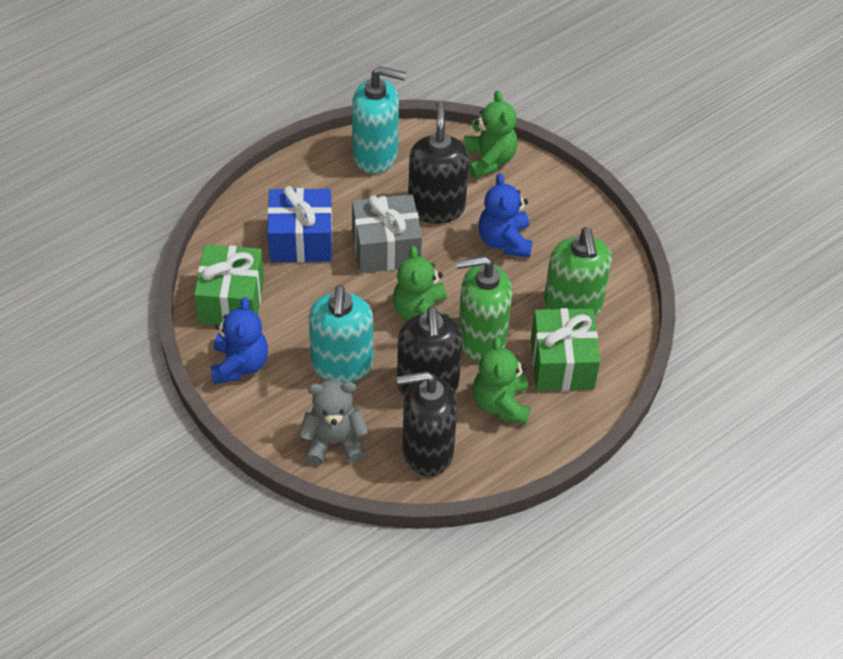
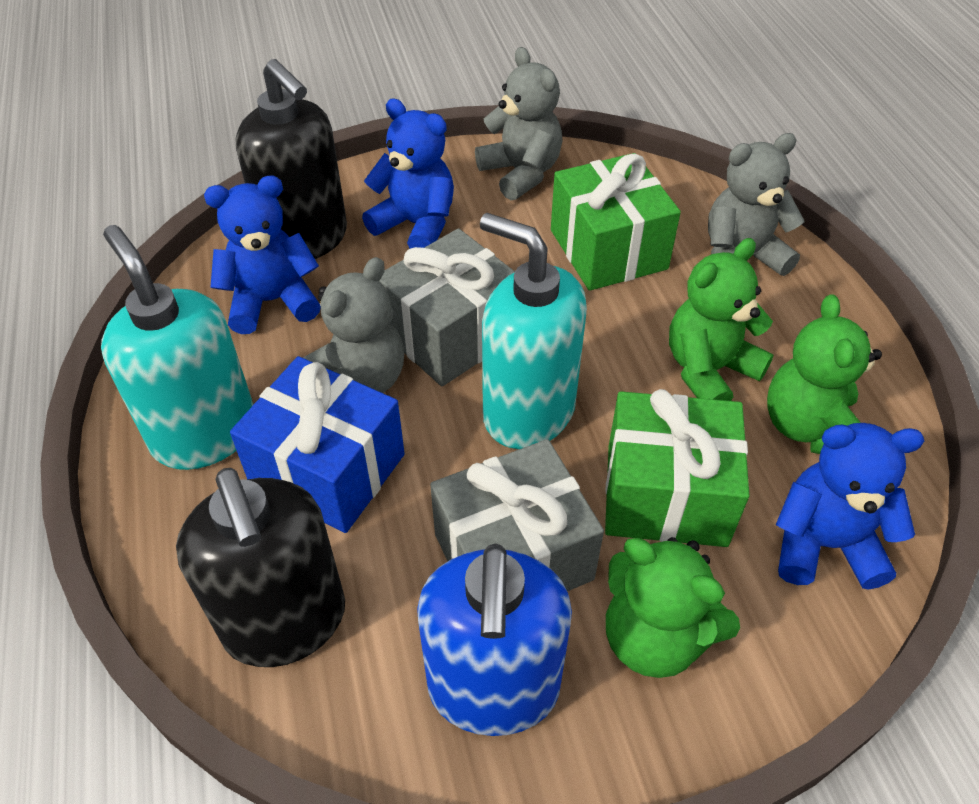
black soap dispenser: 3 -> 2
blue soap dispenser: 0 -> 1
blue teddy bear: 2 -> 3
green soap dispenser: 2 -> 0
grey gift: 1 -> 2
grey teddy bear: 1 -> 3

